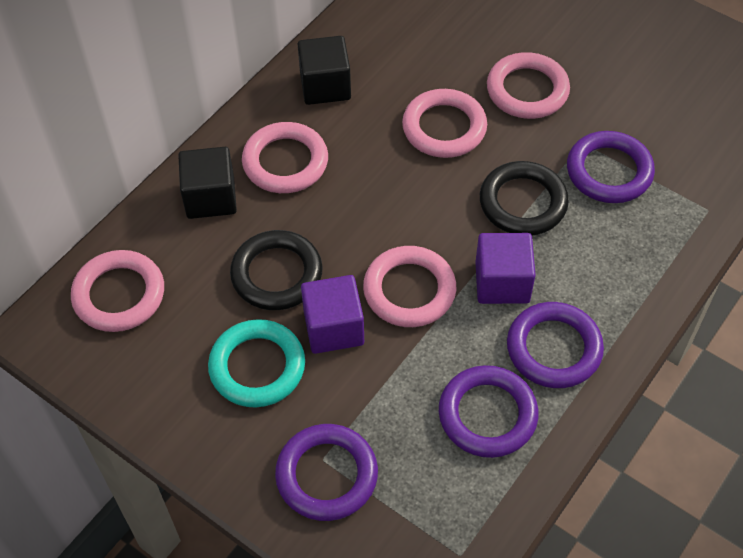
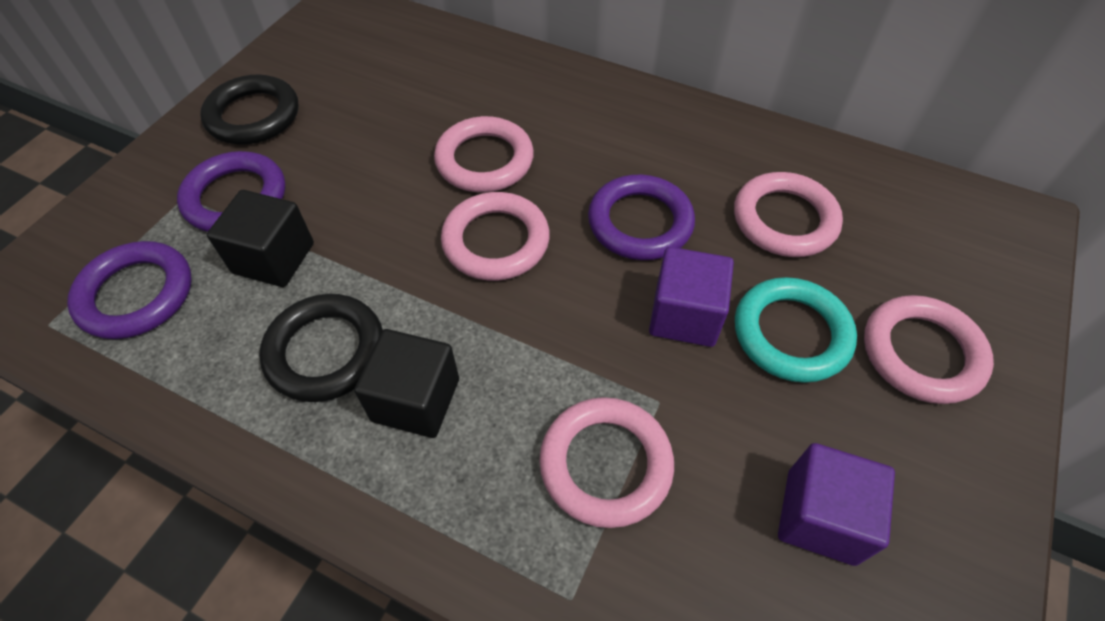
purple ring: 4 -> 3

